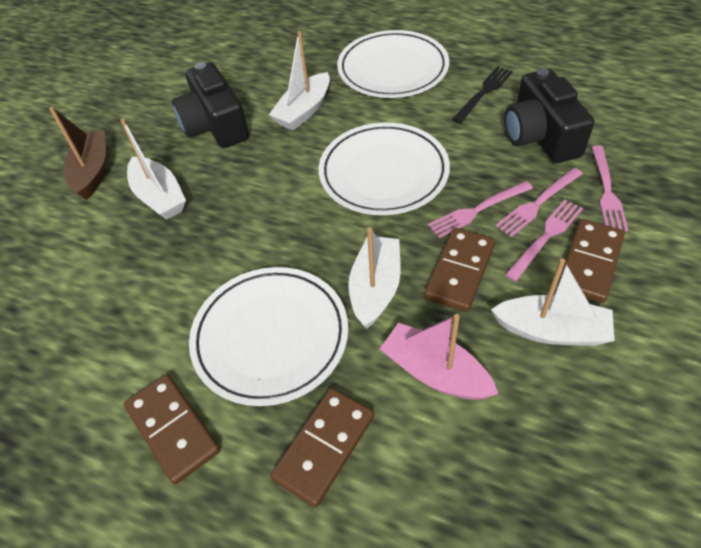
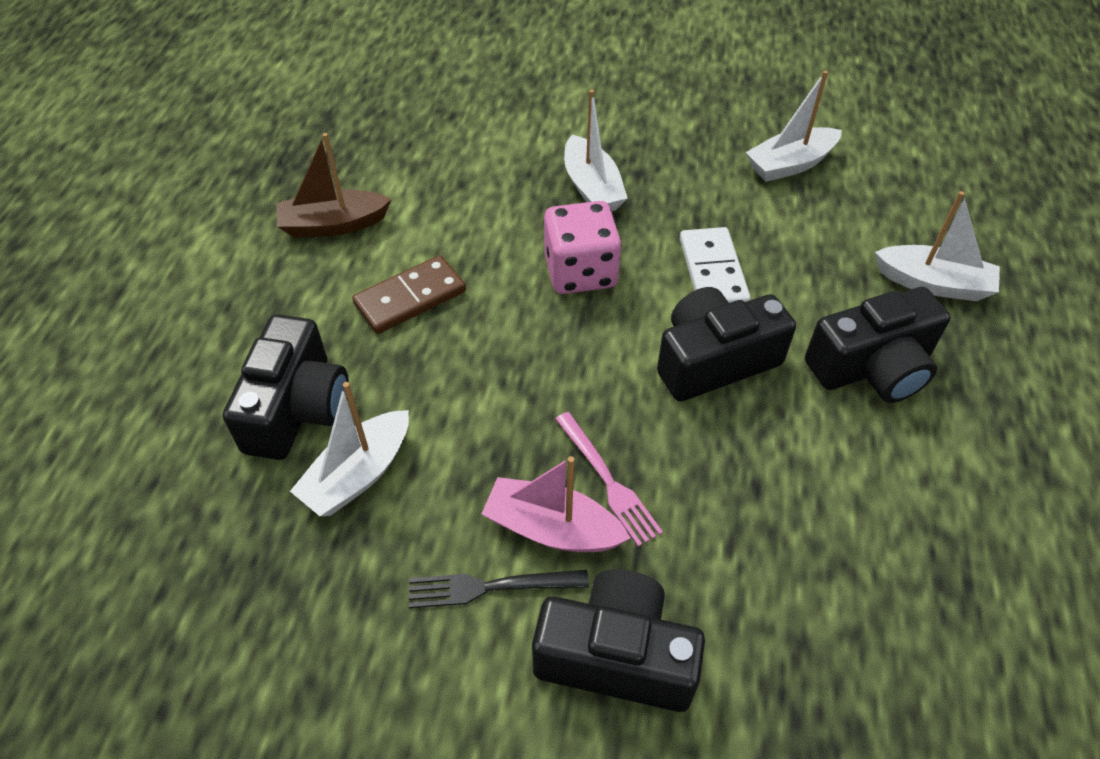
black camera: 2 -> 4
brown domino: 4 -> 1
pink dice: 0 -> 1
pink fork: 4 -> 1
white domino: 0 -> 1
white plate: 3 -> 0

